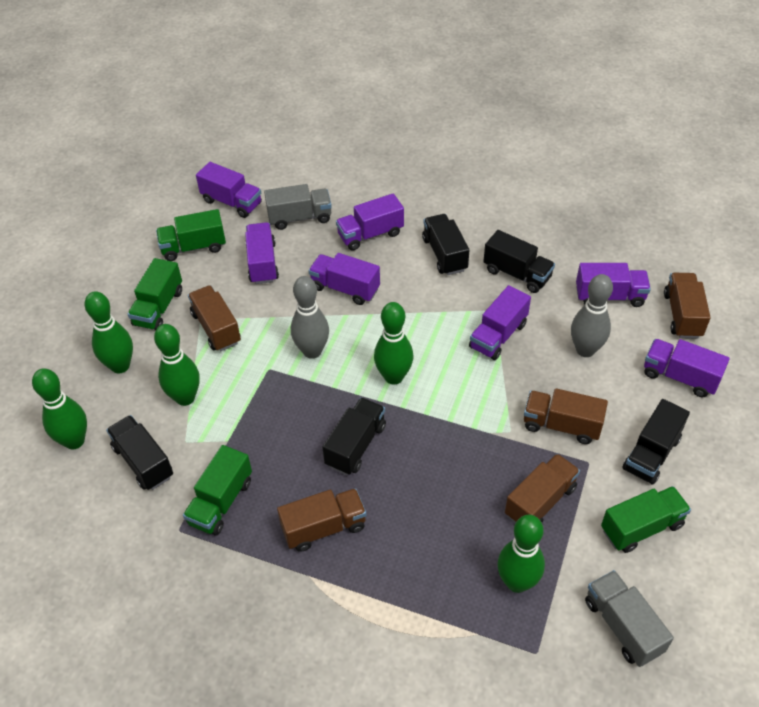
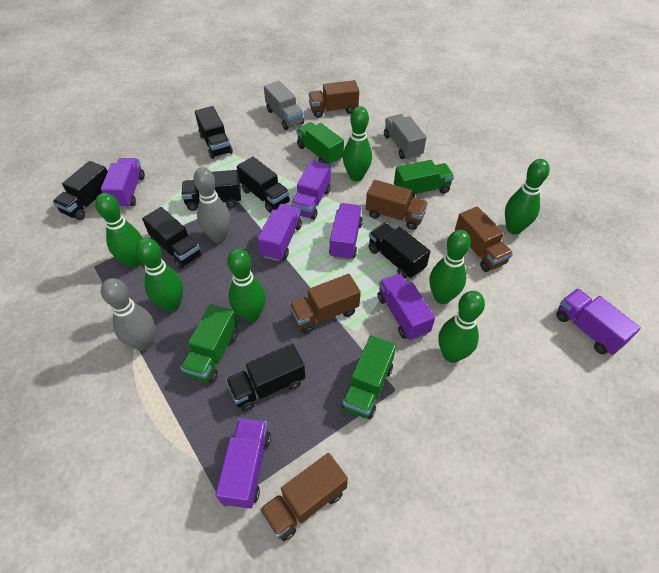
black truck: 5 -> 7
green bowling pin: 5 -> 7

